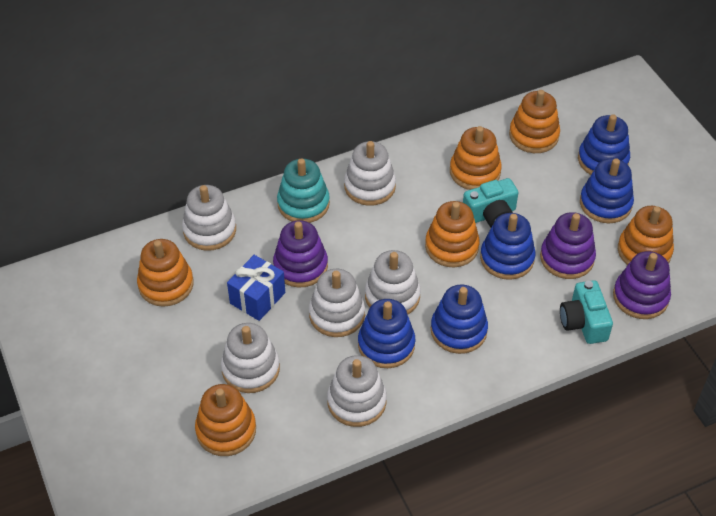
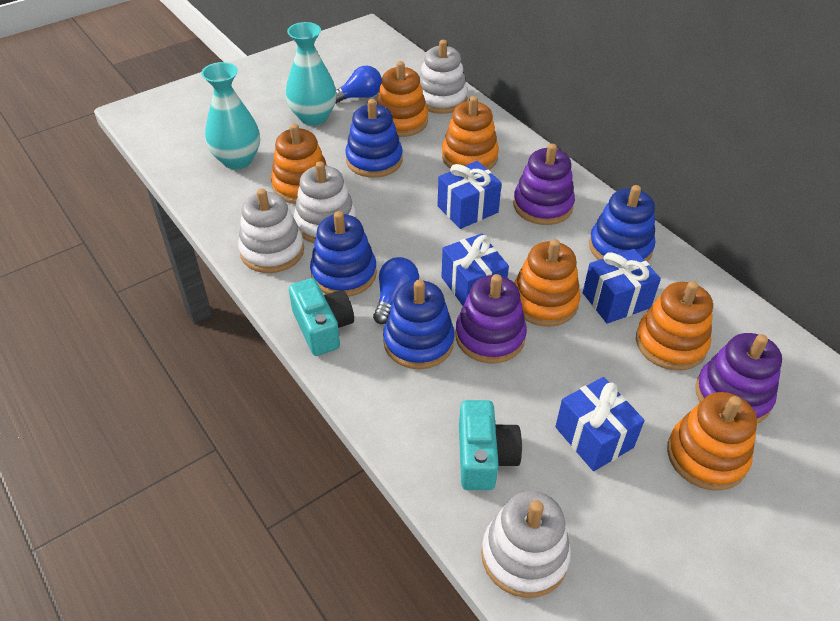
blue gift: 1 -> 4
blue light bulb: 0 -> 2
blue stacking toy: 5 -> 4
turquoise stacking toy: 1 -> 0
turquoise vase: 0 -> 2
white stacking toy: 6 -> 4

